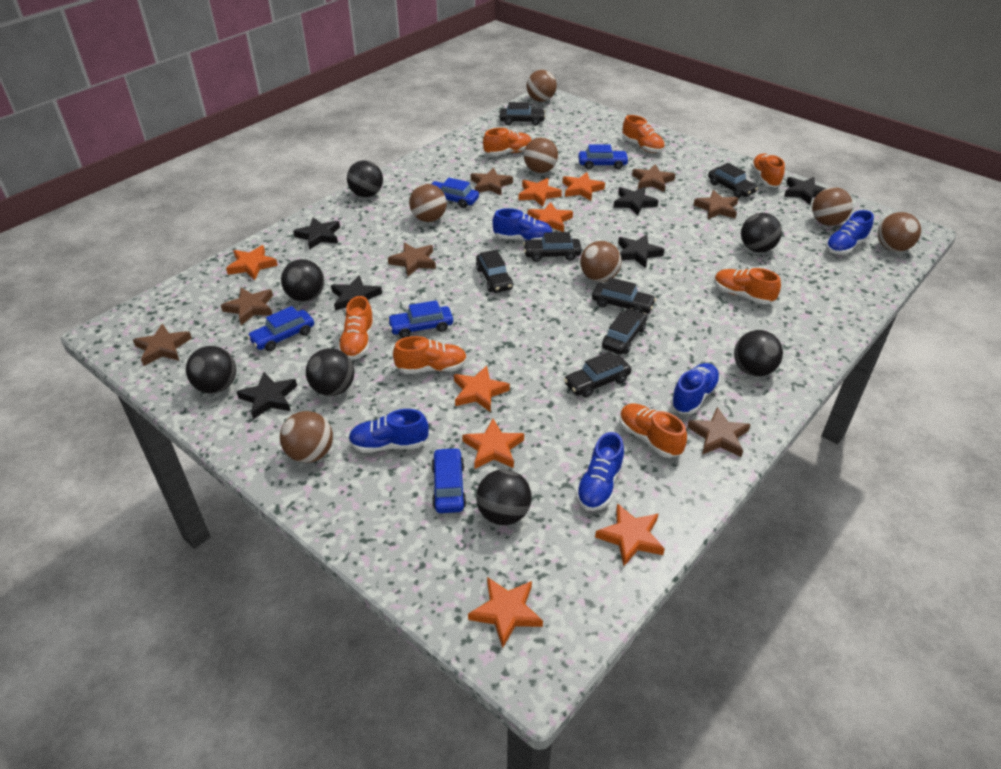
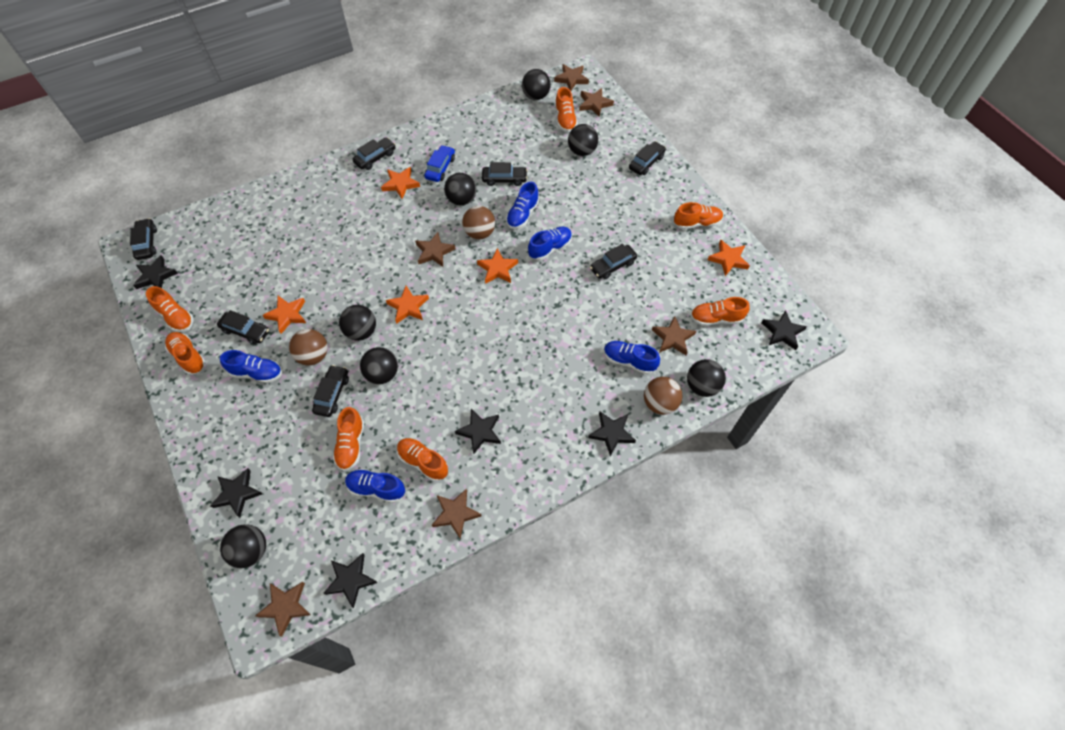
blue car: 5 -> 1
brown ball: 7 -> 3
brown star: 7 -> 6
orange star: 8 -> 5

